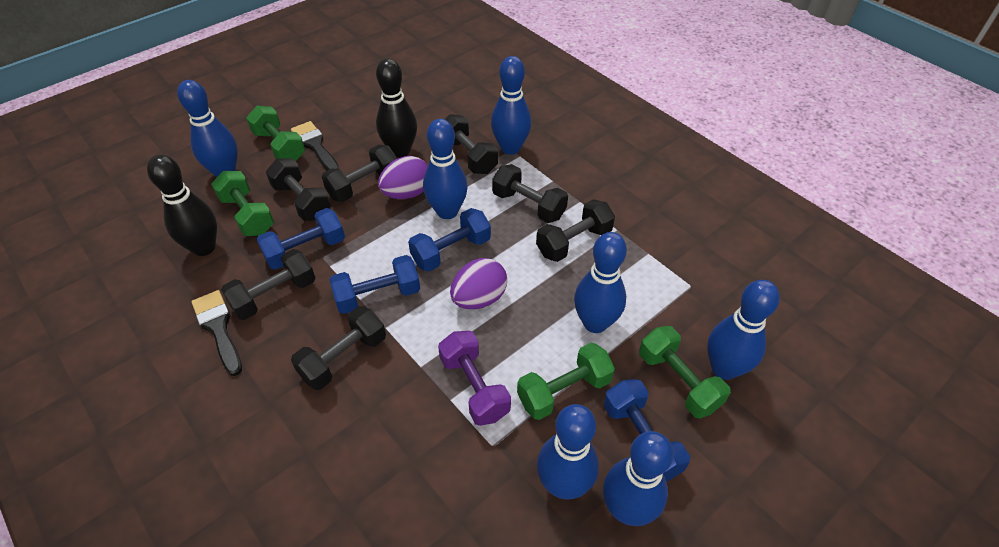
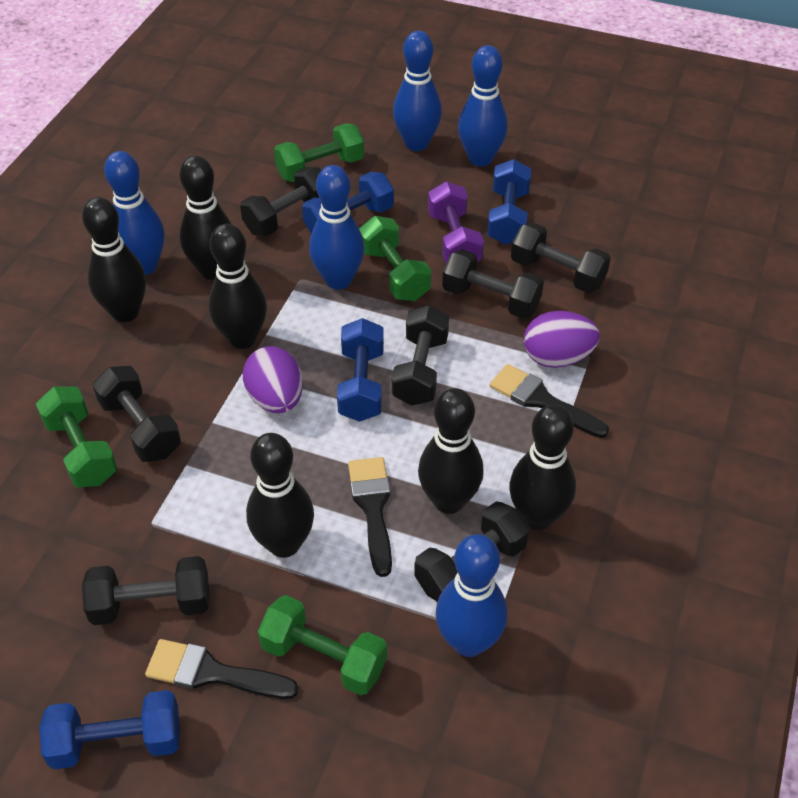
black bowling pin: 2 -> 6
black brush: 2 -> 3
blue bowling pin: 7 -> 5

